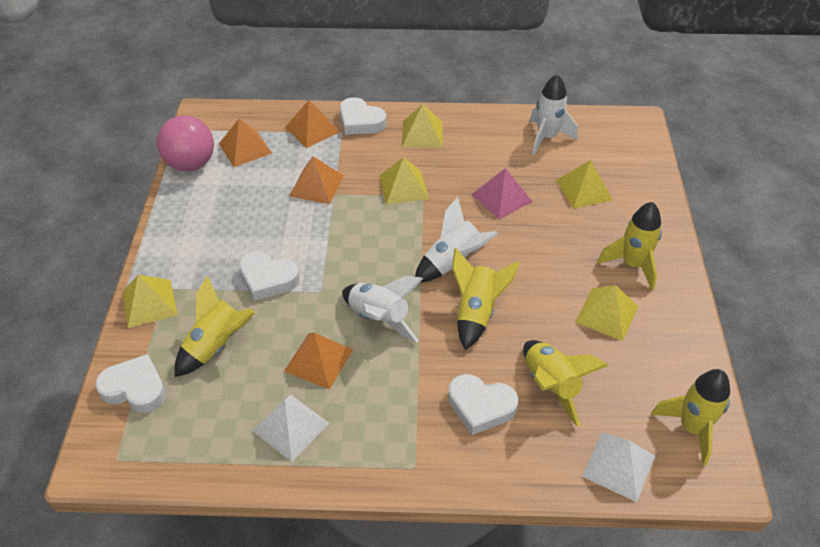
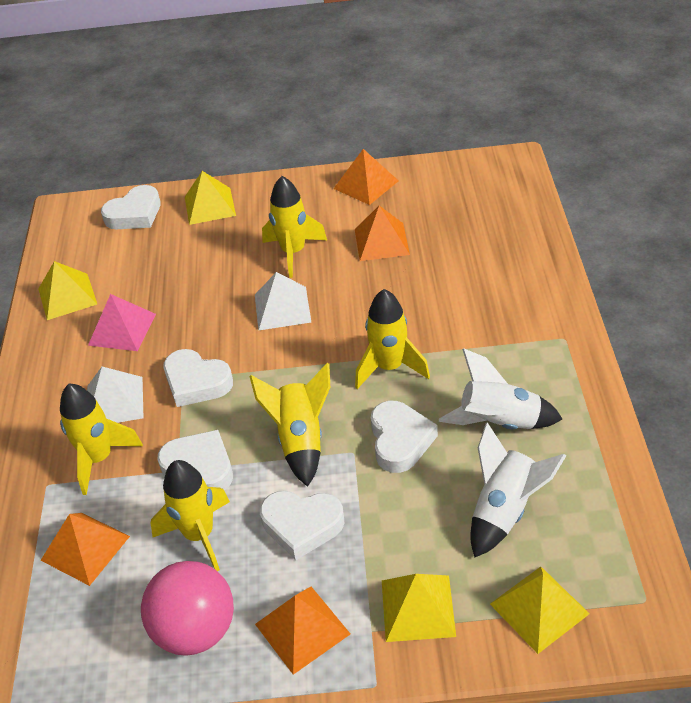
white heart: 4 -> 5
white rocket: 3 -> 2
yellow pyramid: 5 -> 4

